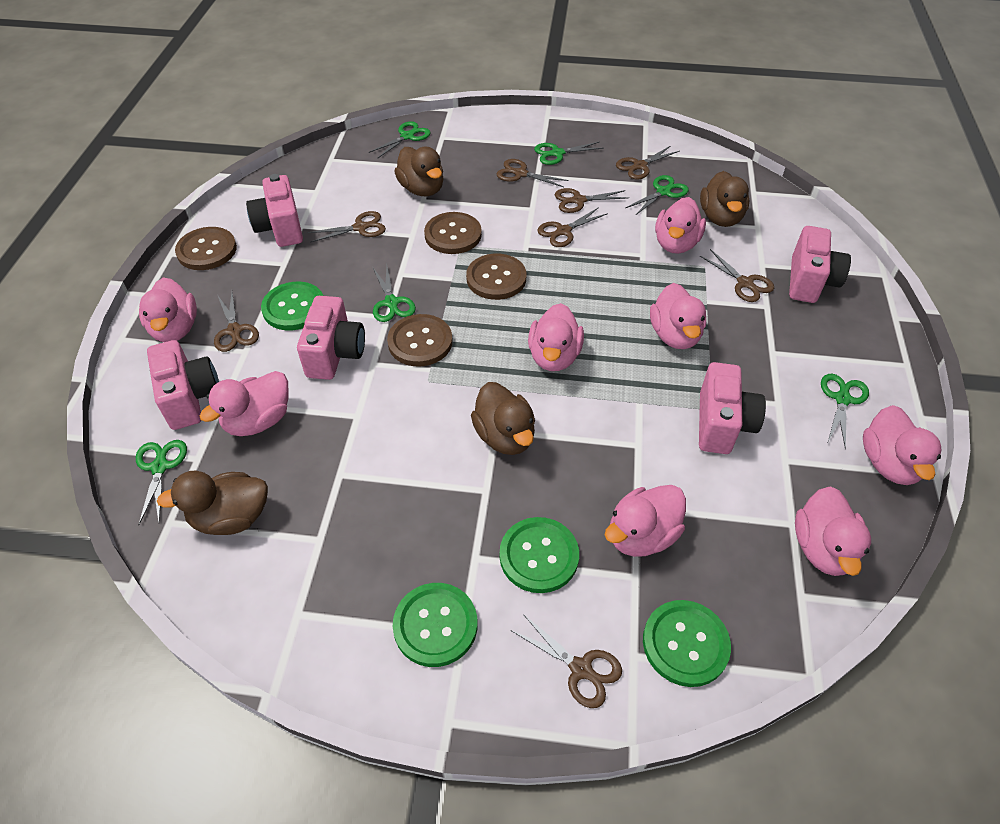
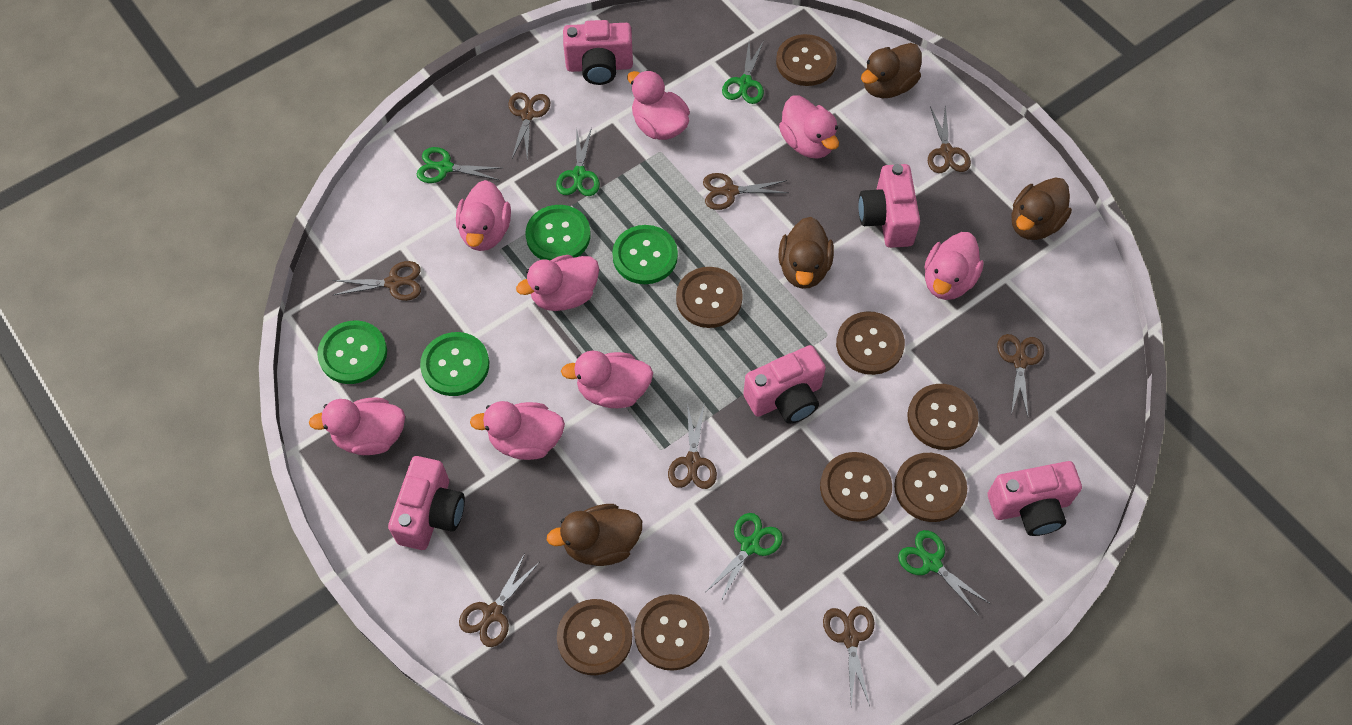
brown button: 4 -> 8
green scissors: 6 -> 5

